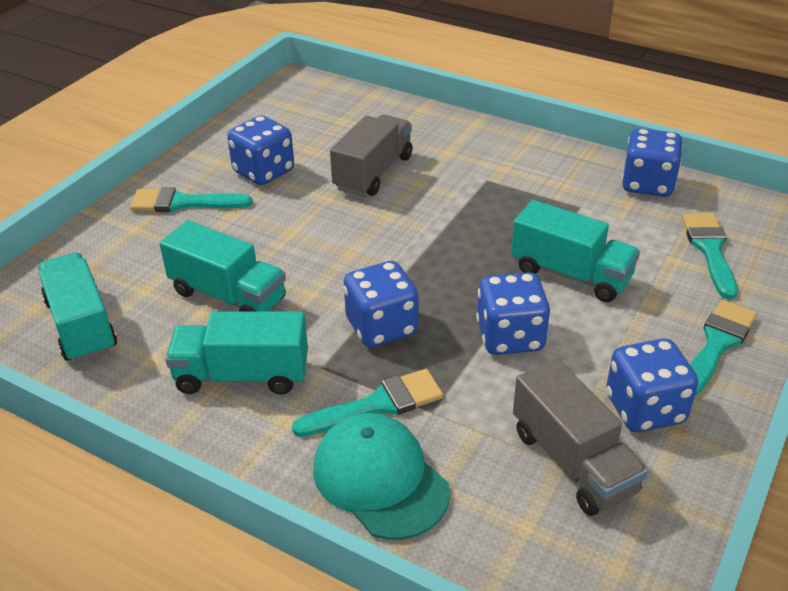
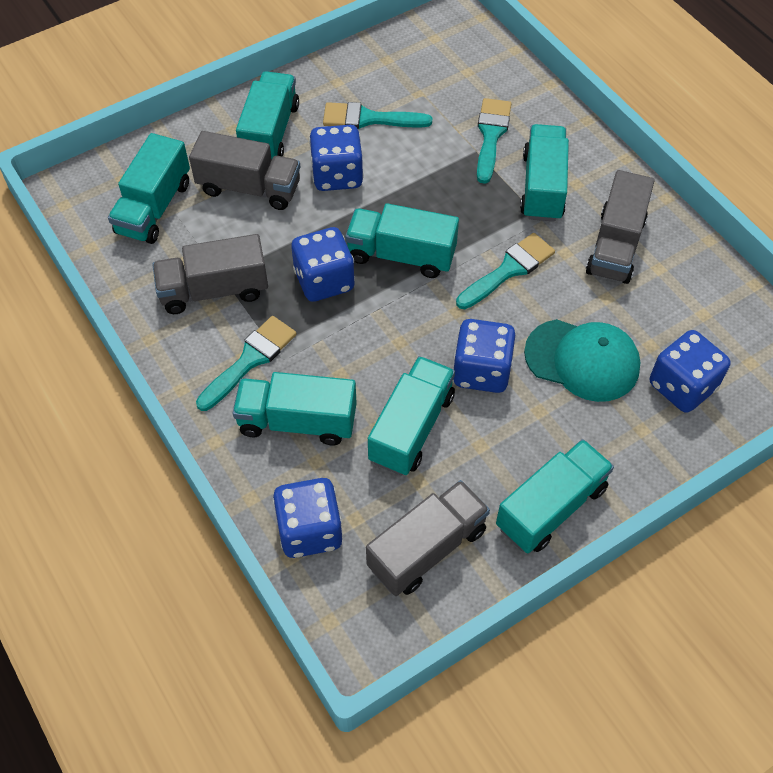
grey truck: 2 -> 4
turquoise truck: 4 -> 7

